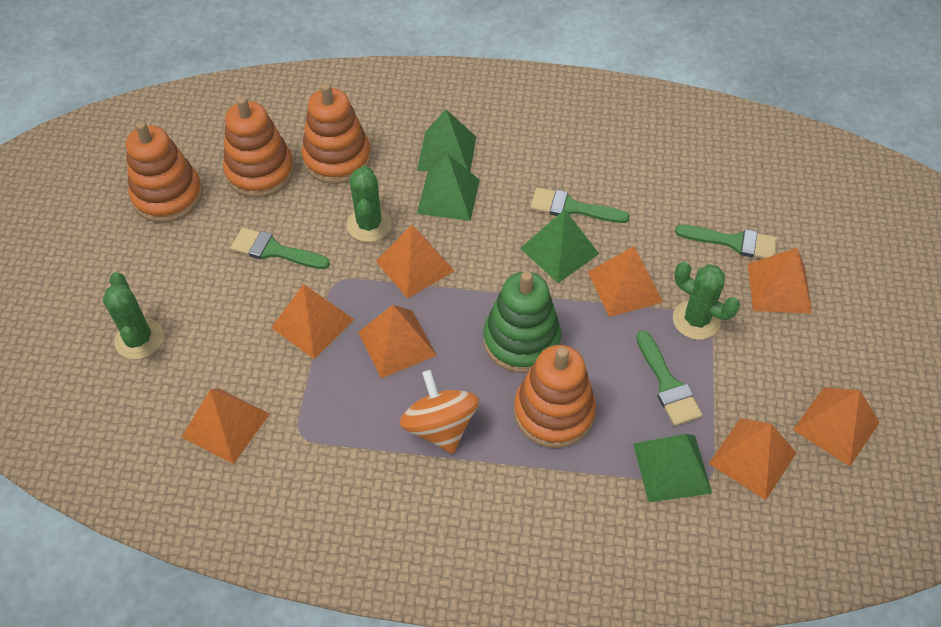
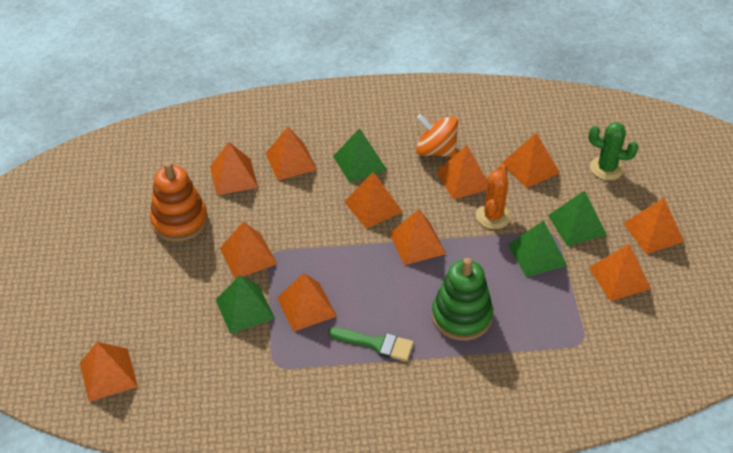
green brush: 4 -> 1
green cactus: 3 -> 1
orange cactus: 0 -> 1
orange pyramid: 8 -> 11
orange stacking toy: 4 -> 1

